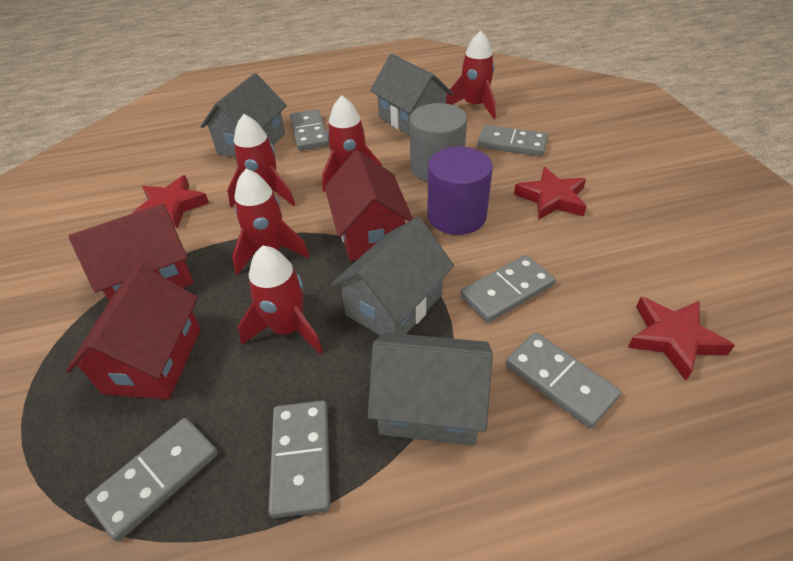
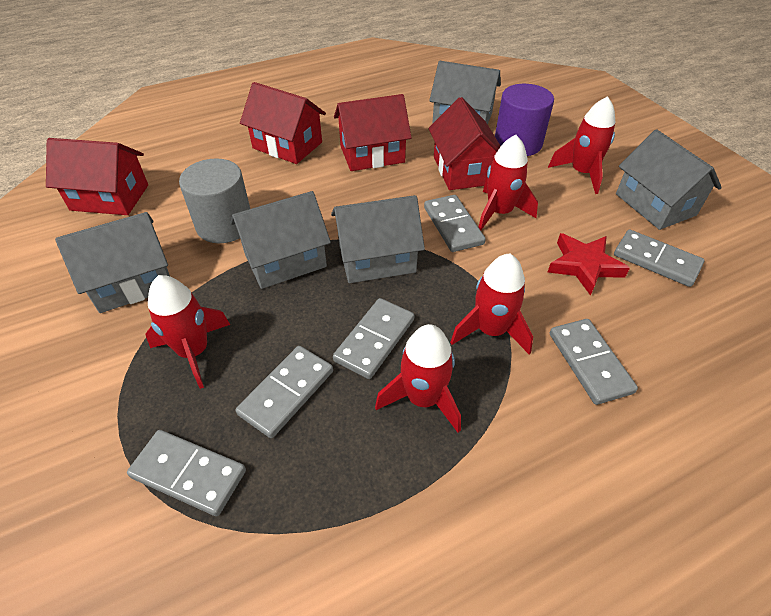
grey house: 4 -> 5
red house: 3 -> 4
red star: 3 -> 1

